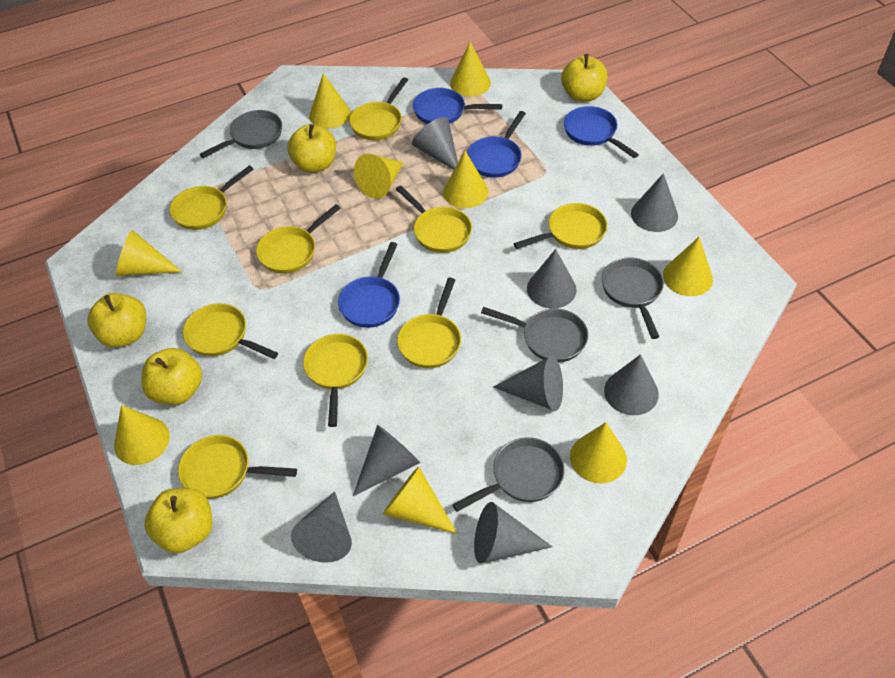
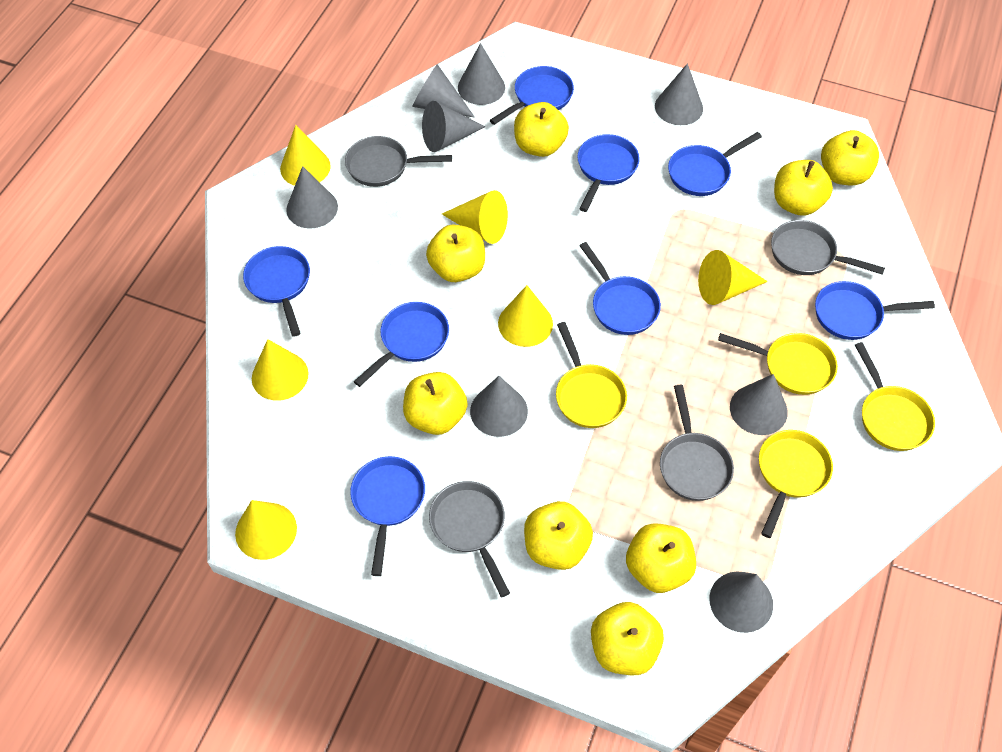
blue pan: 4 -> 8
yellow apple: 5 -> 8
yellow cone: 9 -> 6
yellow pan: 9 -> 4

